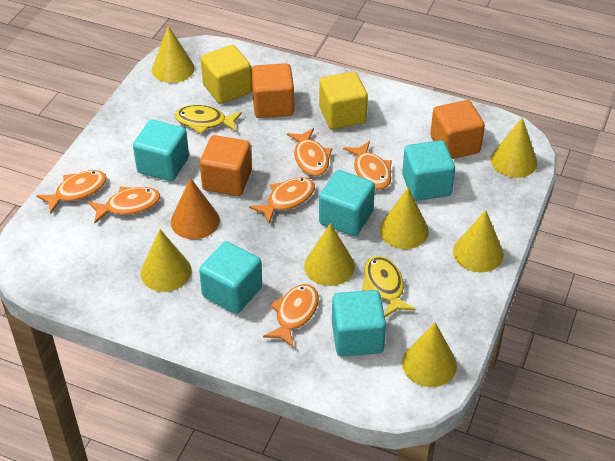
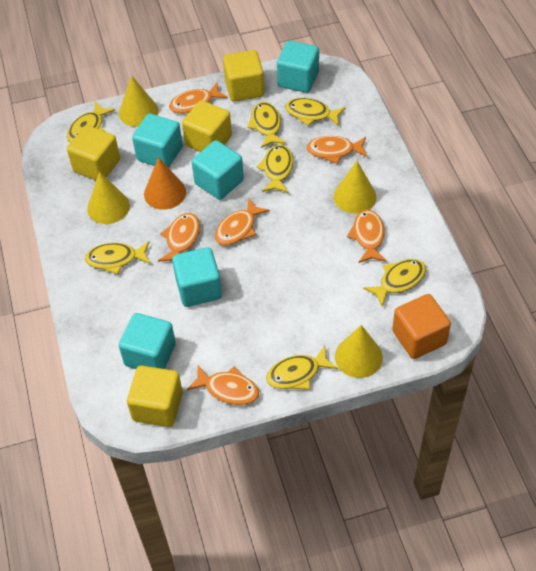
orange cube: 3 -> 1
yellow cone: 7 -> 4
yellow cube: 2 -> 4
yellow fish: 2 -> 7

